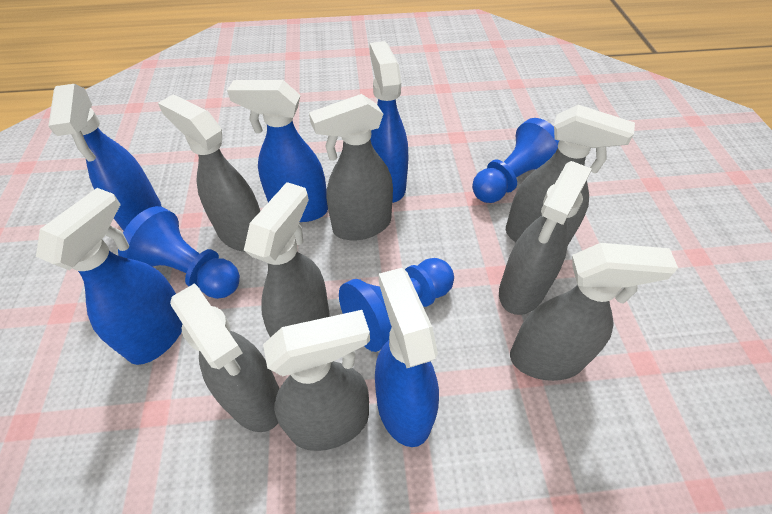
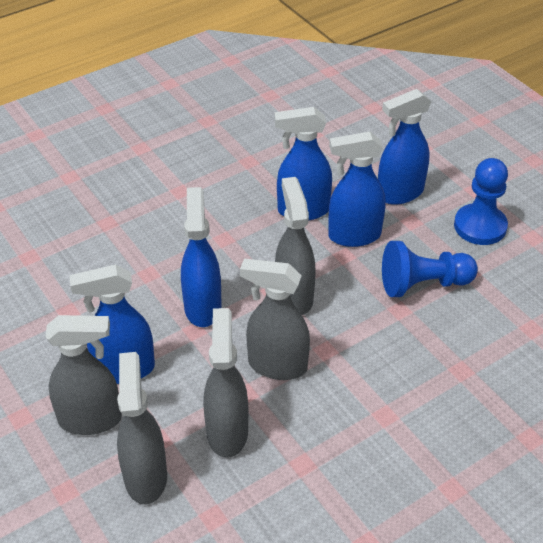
blue pawn: 3 -> 2
grey spray bottle: 8 -> 5

